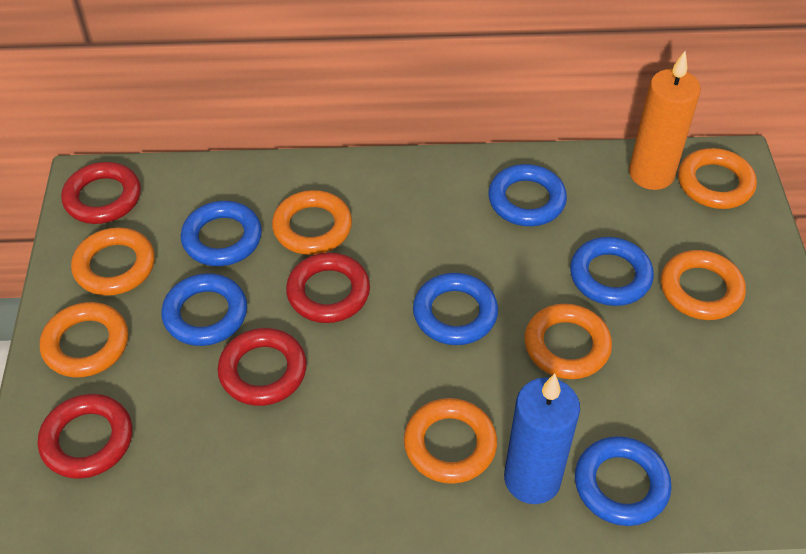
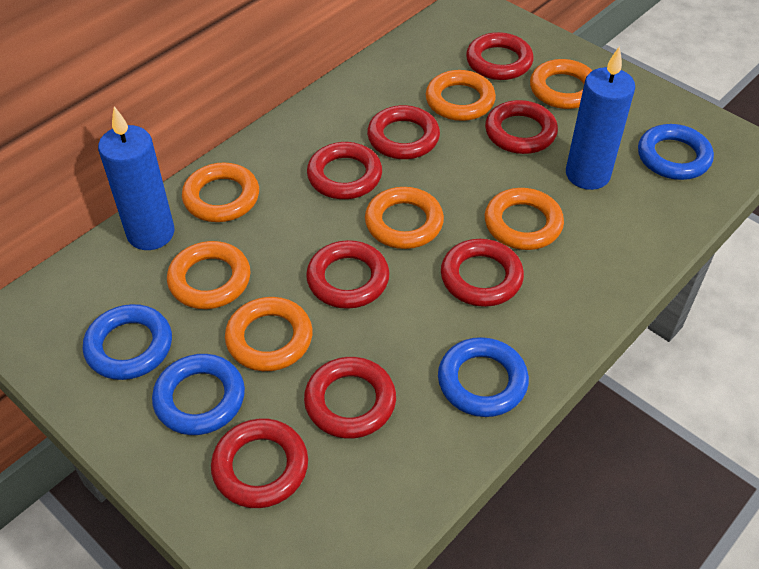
blue candle: 1 -> 2
blue ring: 6 -> 4
orange candle: 1 -> 0
red ring: 4 -> 8

